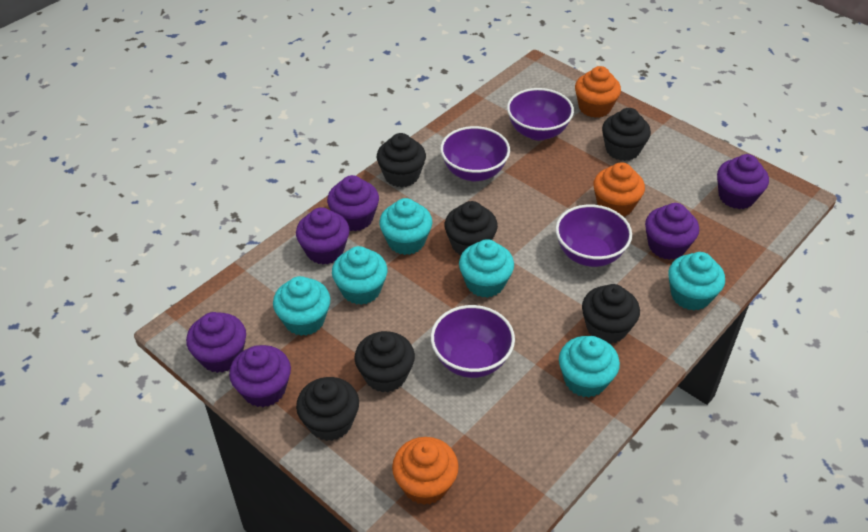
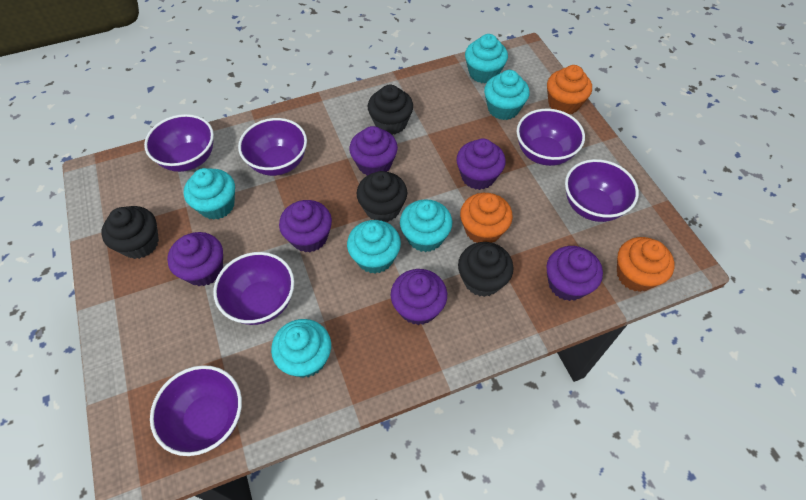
black cupcake: 6 -> 4
purple bowl: 4 -> 6

